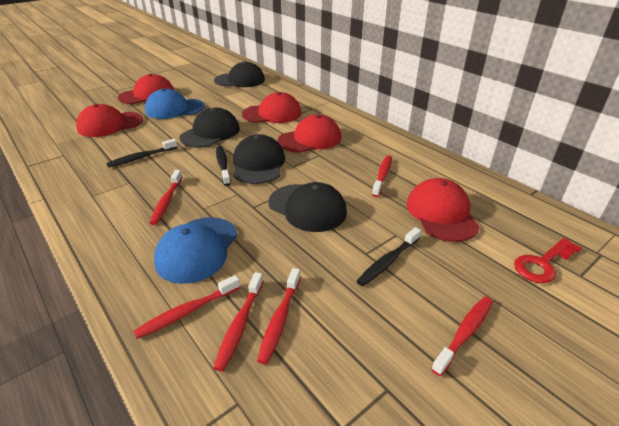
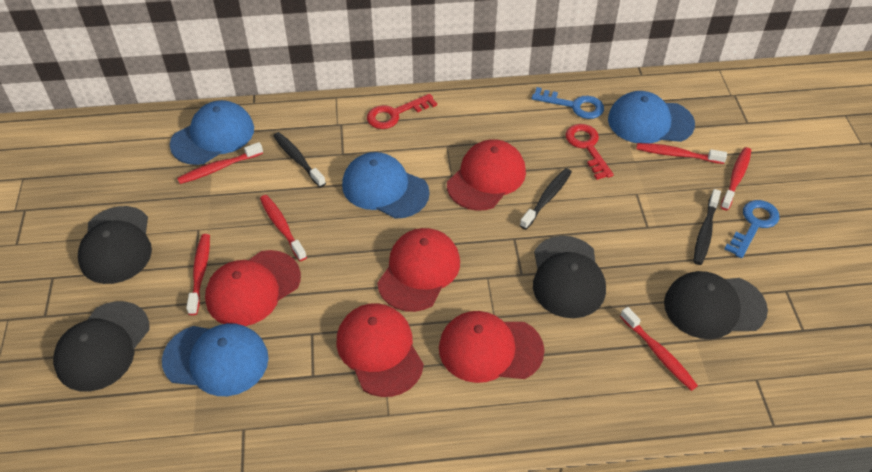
blue cap: 2 -> 4
blue key: 0 -> 2
red key: 1 -> 2

